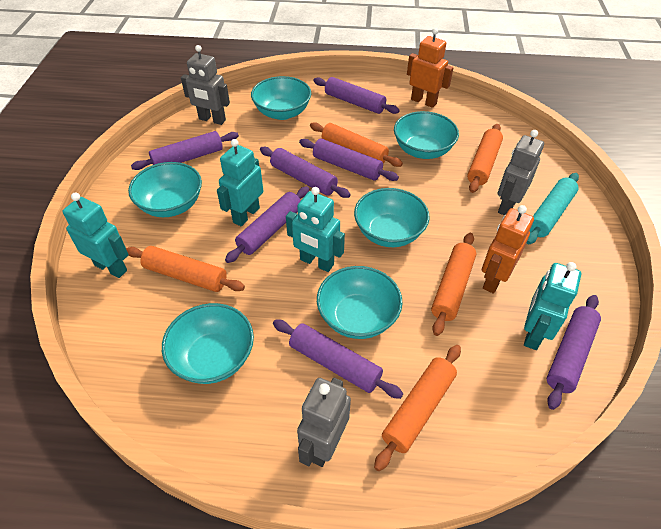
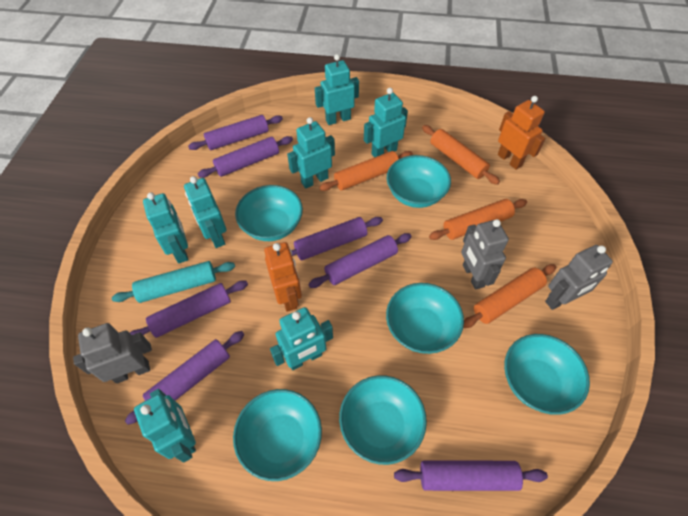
orange rolling pin: 5 -> 4
turquoise robot: 4 -> 7

